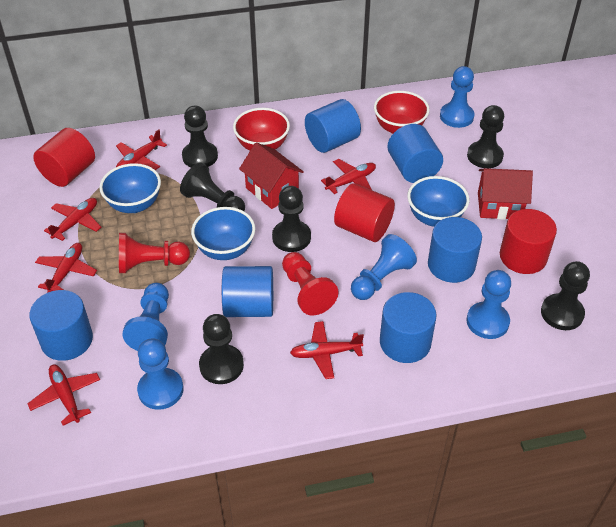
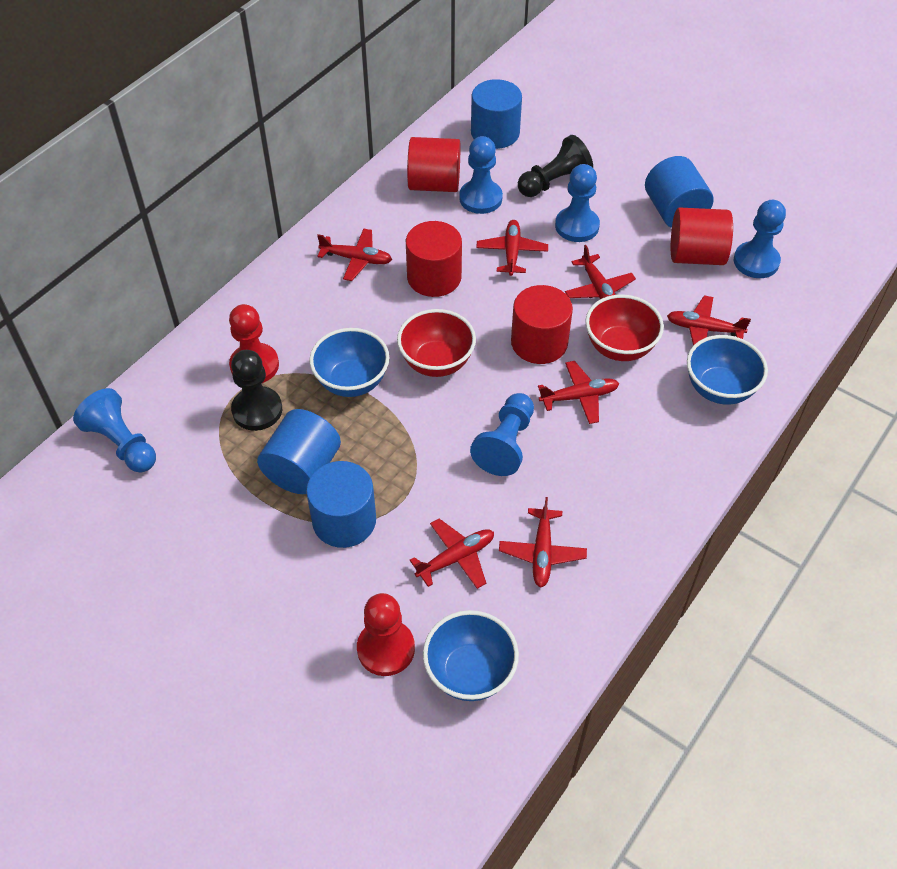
black pawn: 6 -> 2
blue cylinder: 6 -> 4
red cylinder: 3 -> 4
red house: 2 -> 0
red plane: 6 -> 7

